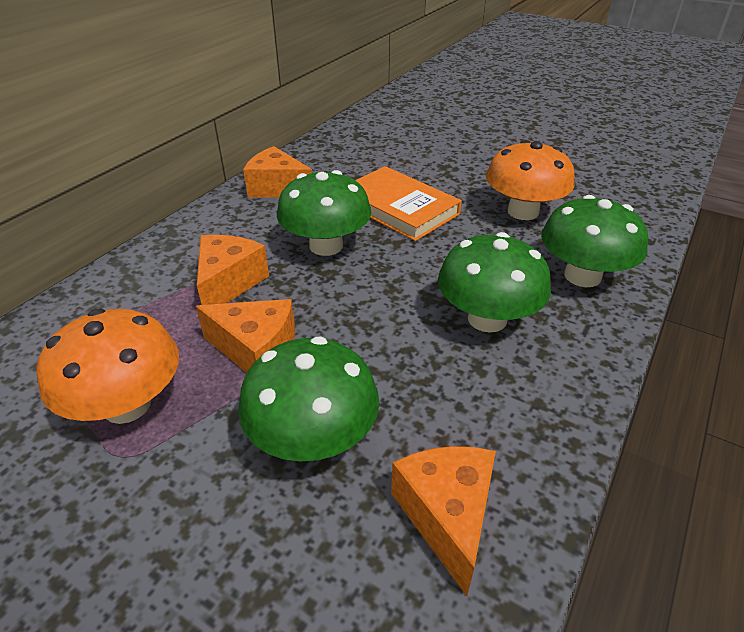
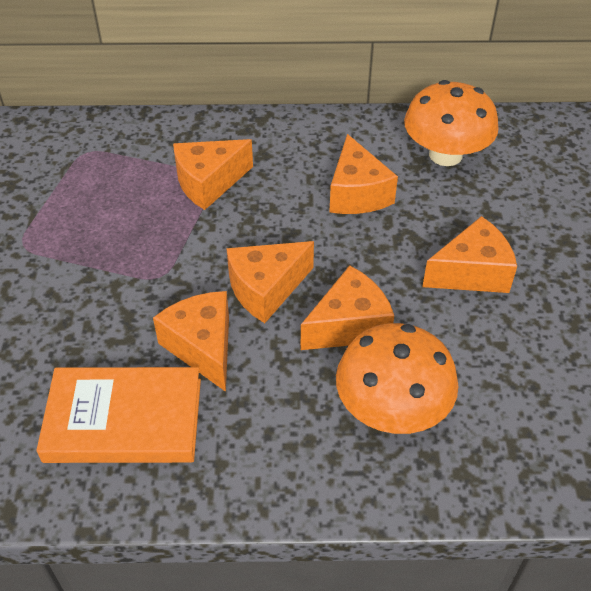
green mushroom: 4 -> 0
orange cheese: 4 -> 6

